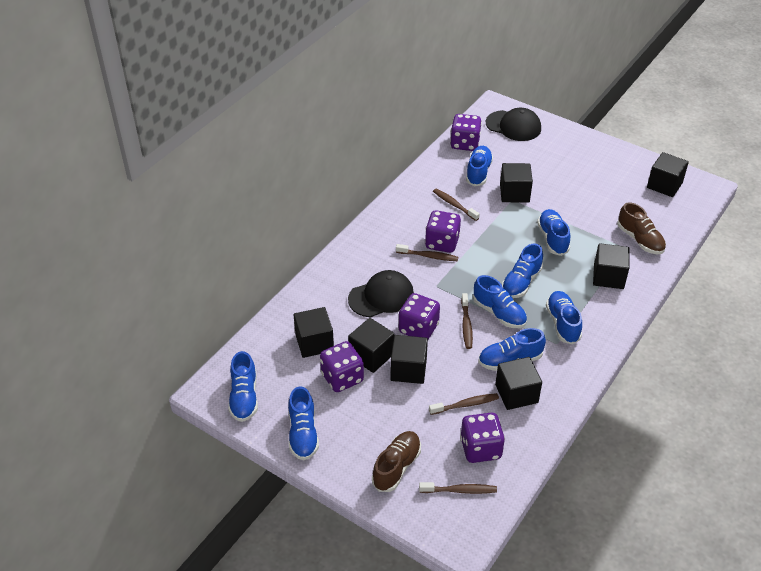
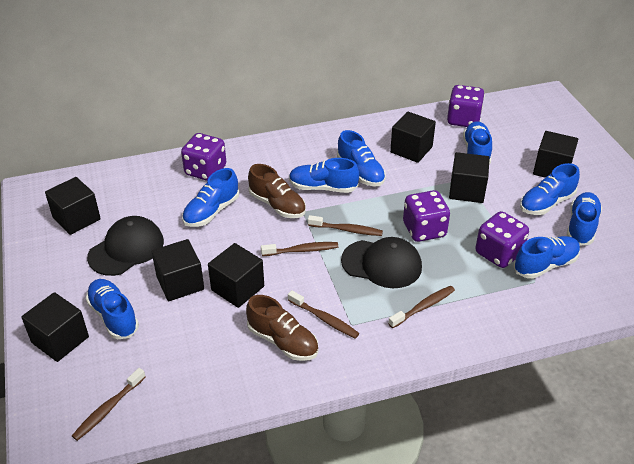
purple dice: 5 -> 4

